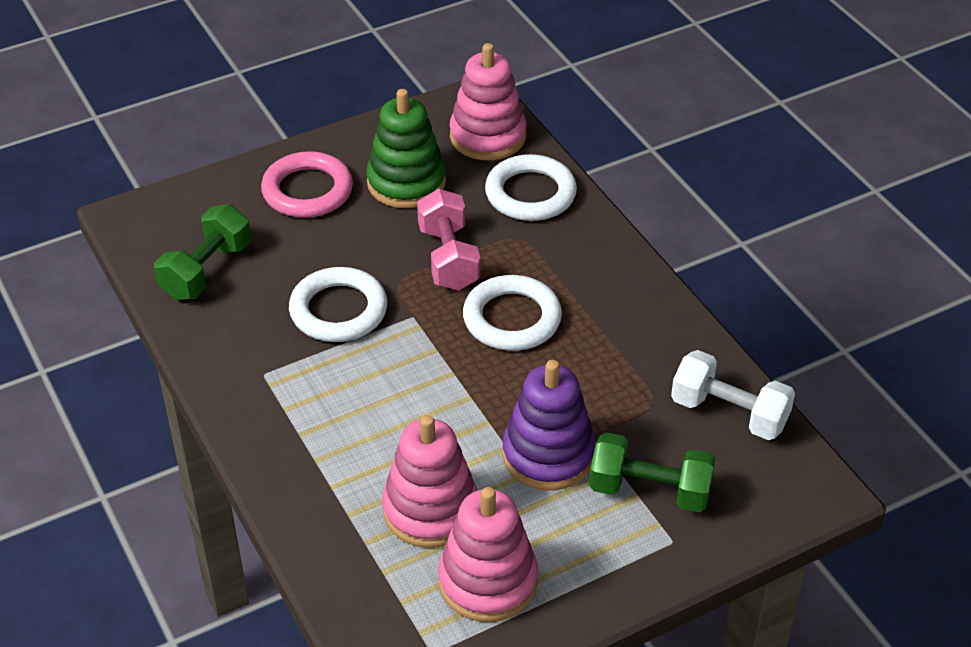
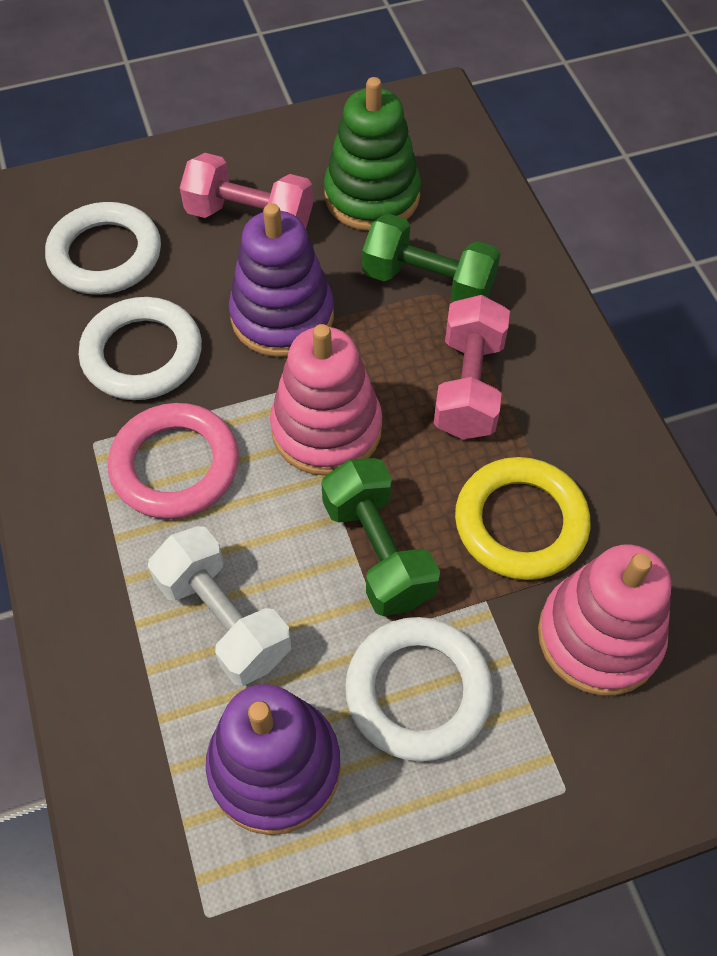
pink dumbbell: 1 -> 2
pink stacking toy: 3 -> 2
purple stacking toy: 1 -> 2
yellow ring: 0 -> 1

